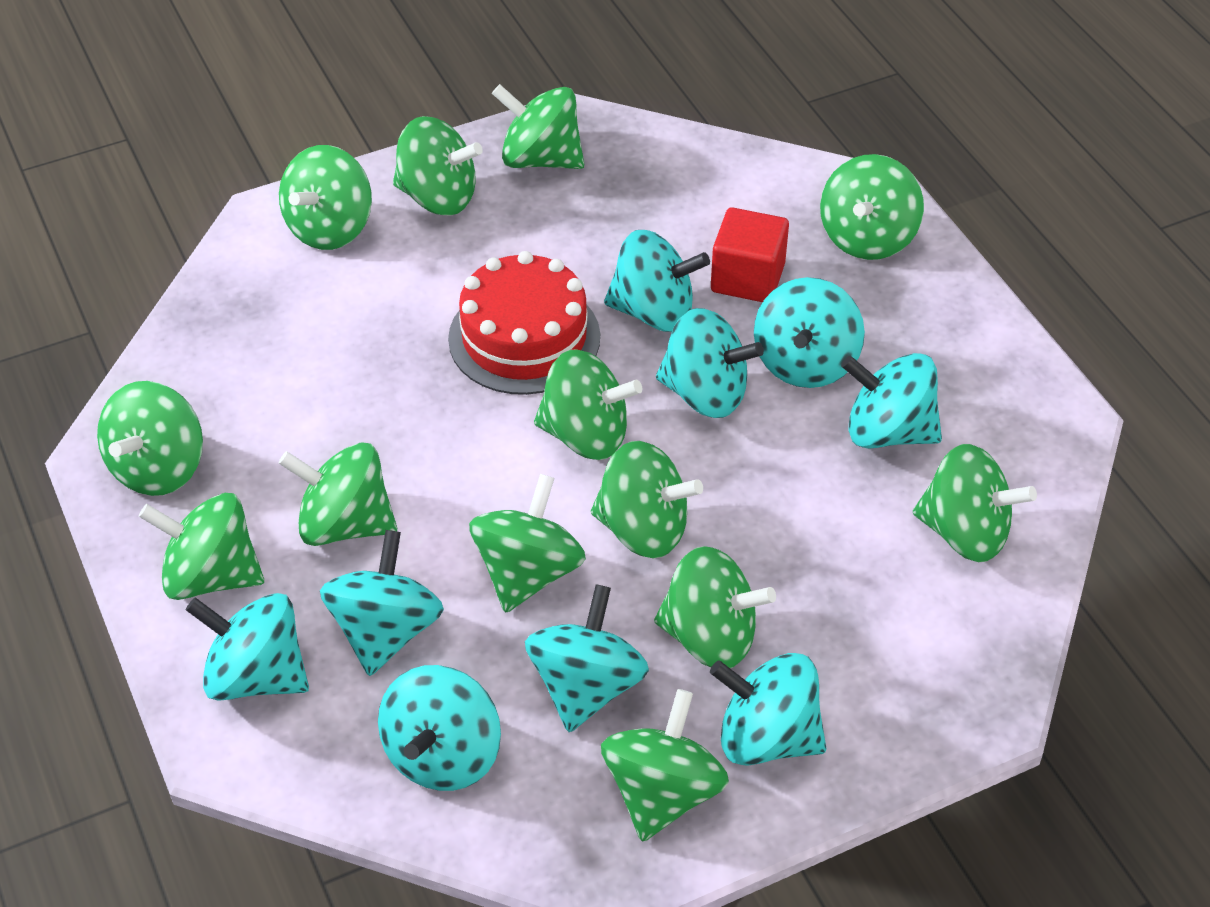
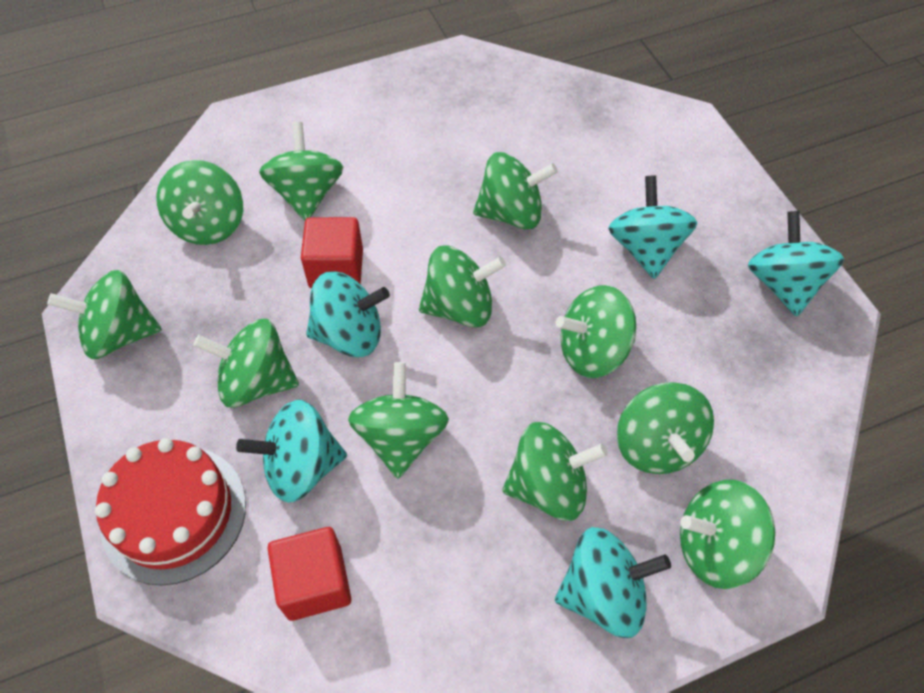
green spinning top: 13 -> 11
red cube: 1 -> 2
turquoise spinning top: 9 -> 5

